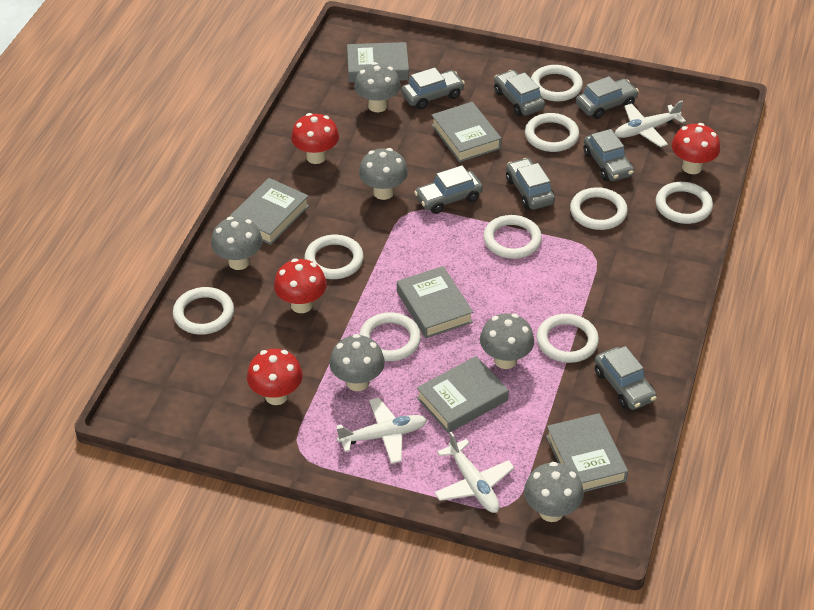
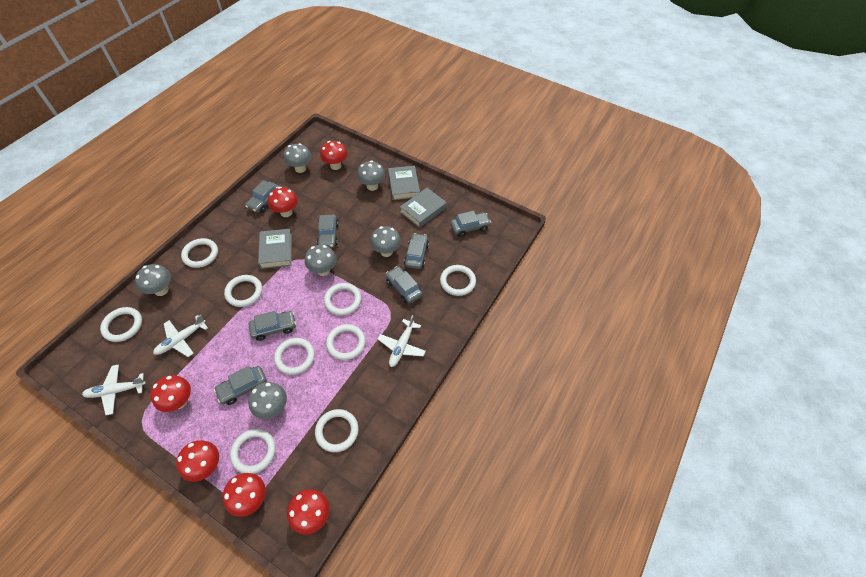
grey book: 6 -> 3
red mushroom: 4 -> 6

